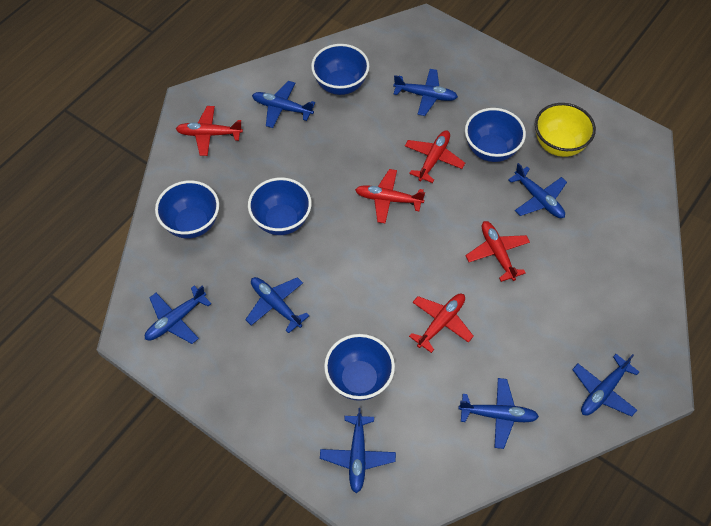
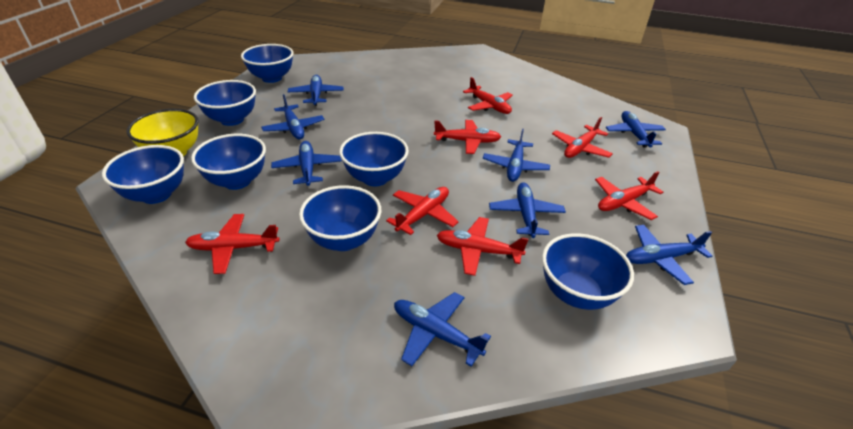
blue bowl: 5 -> 7
red plane: 5 -> 7

